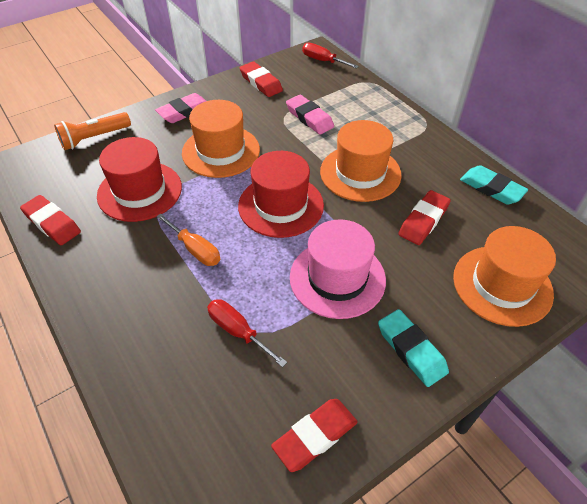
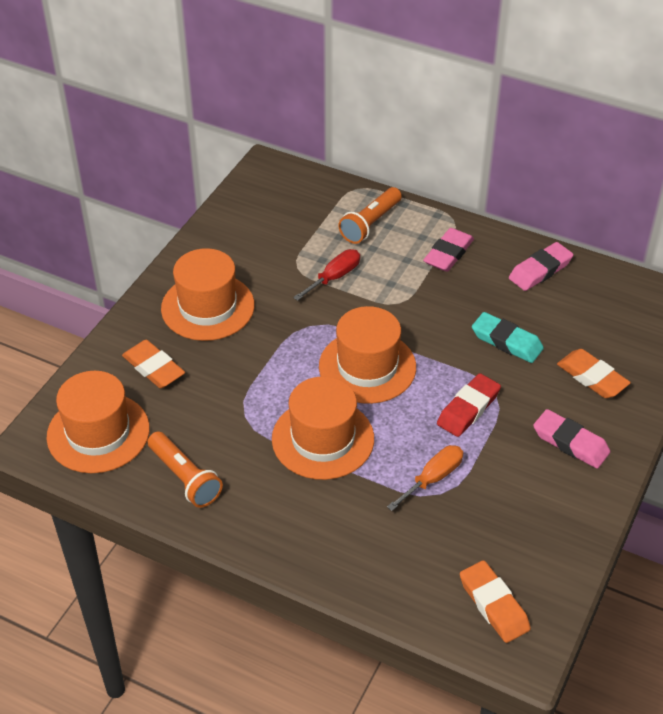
orange eraser: 0 -> 3
orange flashlight: 1 -> 2
orange hat: 3 -> 4
pink eraser: 2 -> 3
pink hat: 1 -> 0
red eraser: 4 -> 1
red hat: 2 -> 0
red screwdriver: 2 -> 1
turquoise eraser: 2 -> 1

